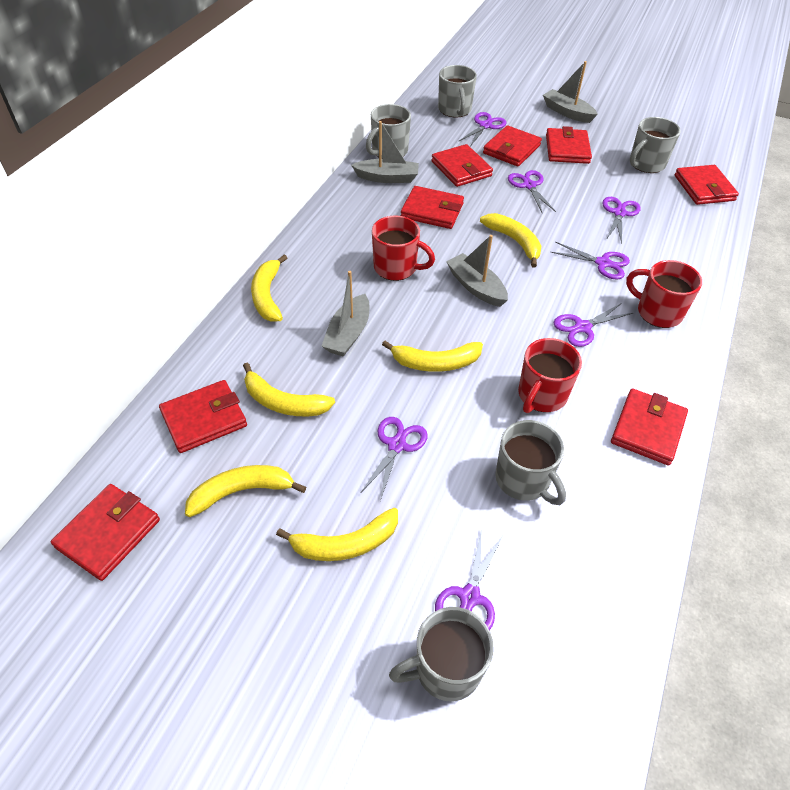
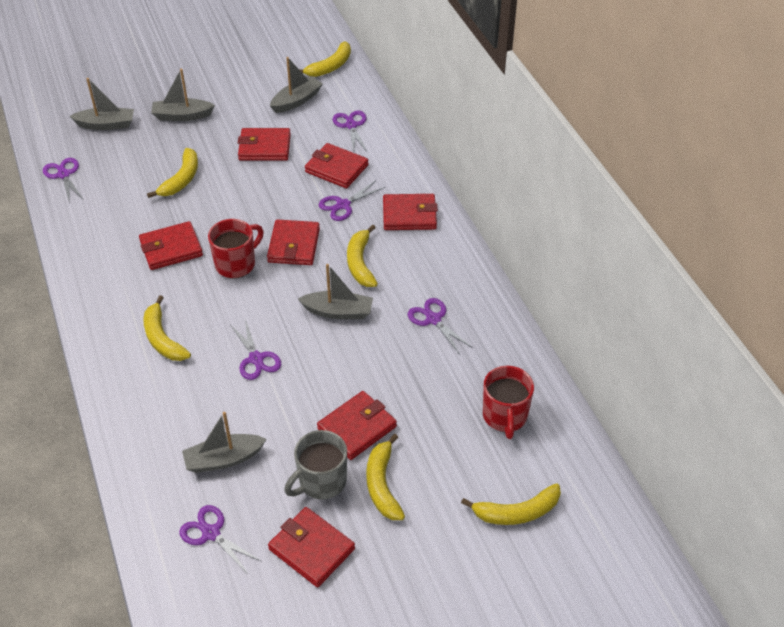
grey boat: 4 -> 5
grey mug: 5 -> 1
purple scissors: 7 -> 6
red mug: 3 -> 2
red wallet: 8 -> 7

